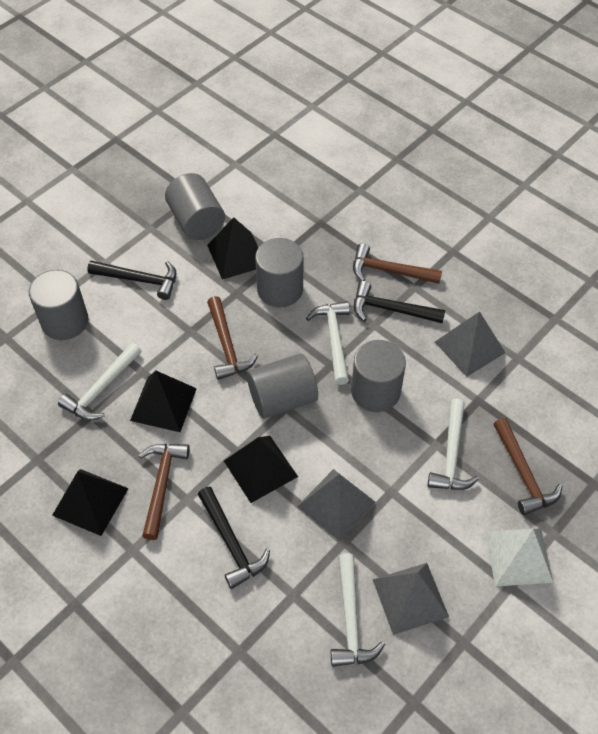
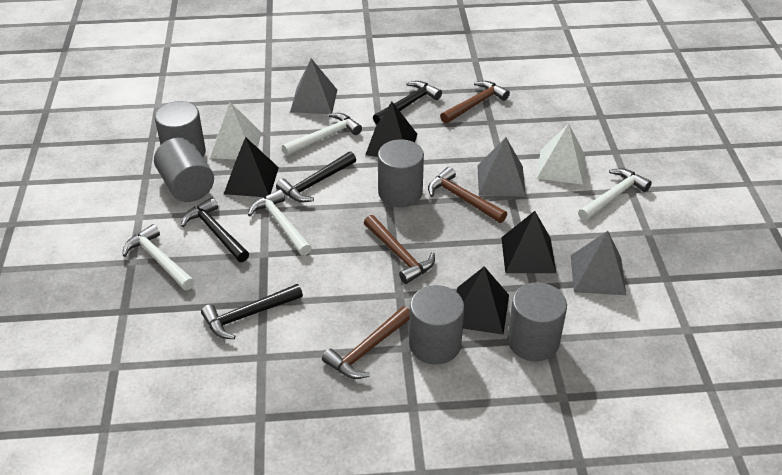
black hammer: 3 -> 4
white pyramid: 1 -> 2

